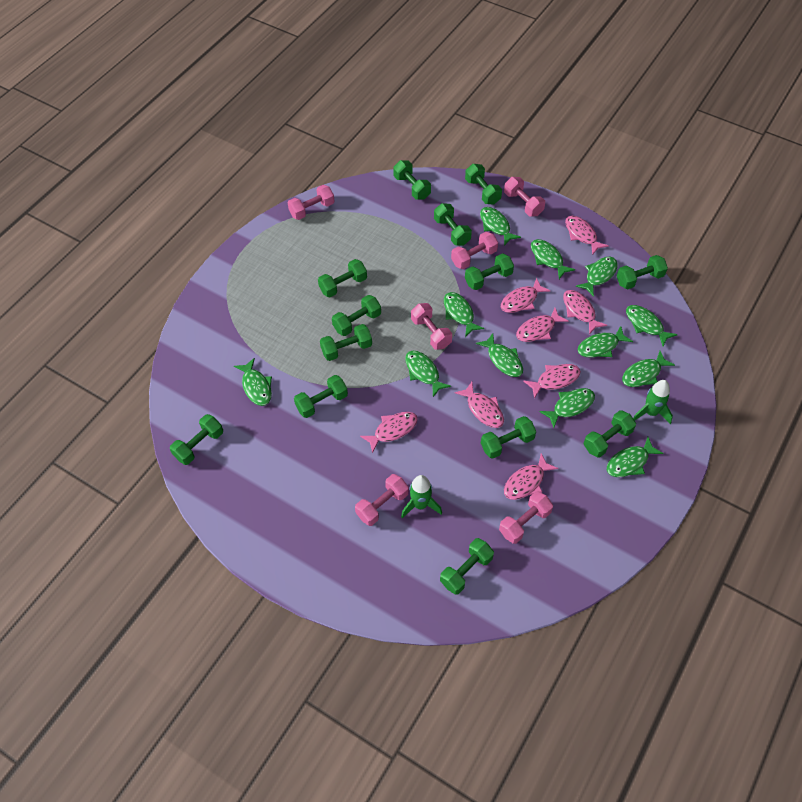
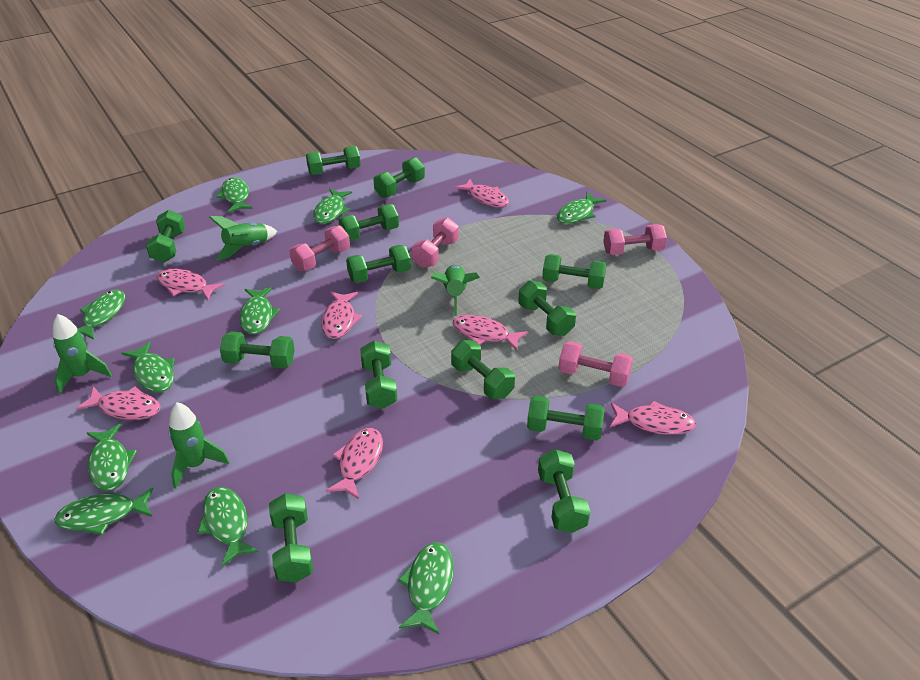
green fish: 12 -> 10
green rocket: 2 -> 4
pink dumbbell: 6 -> 4
pink fish: 8 -> 7

